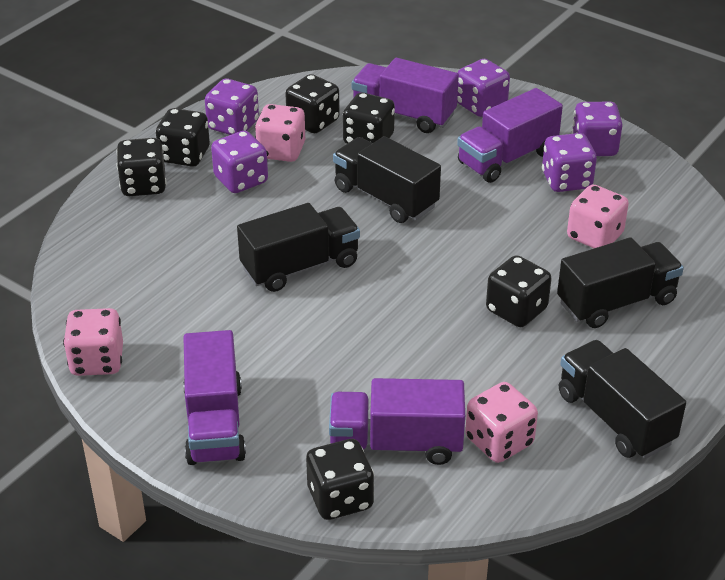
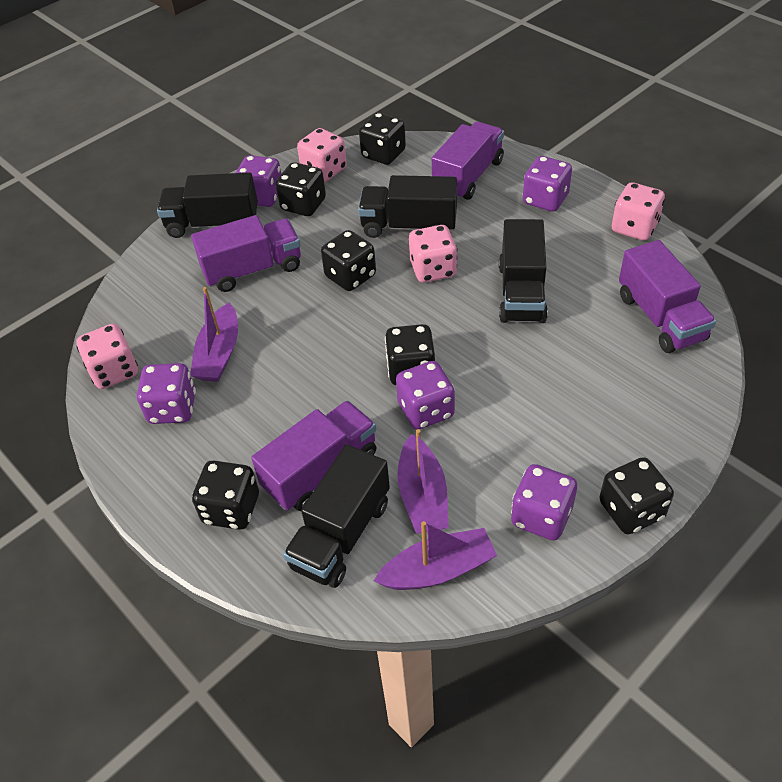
purple boat: 0 -> 3

